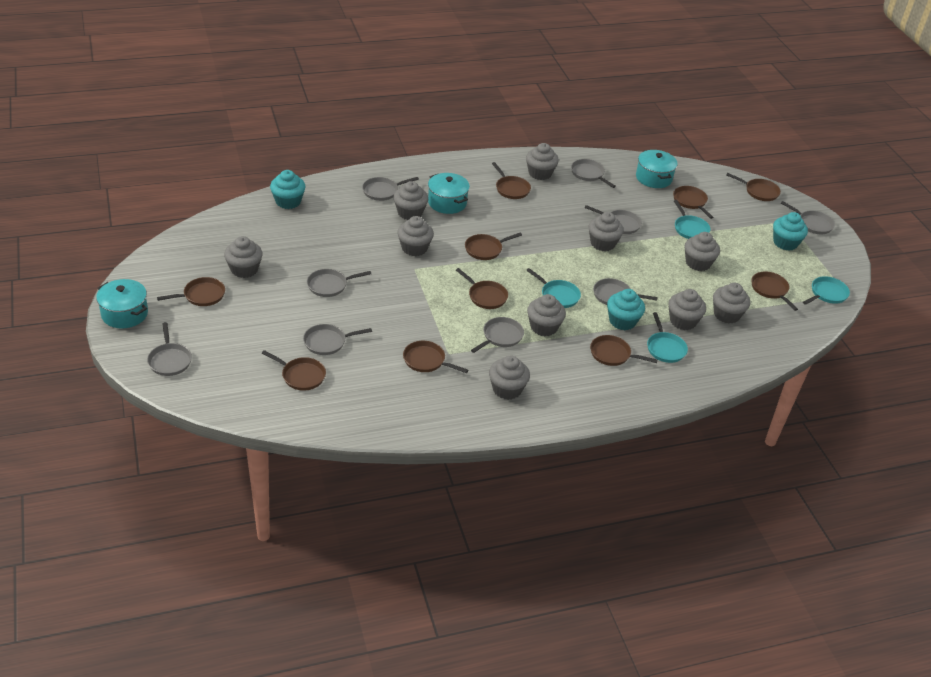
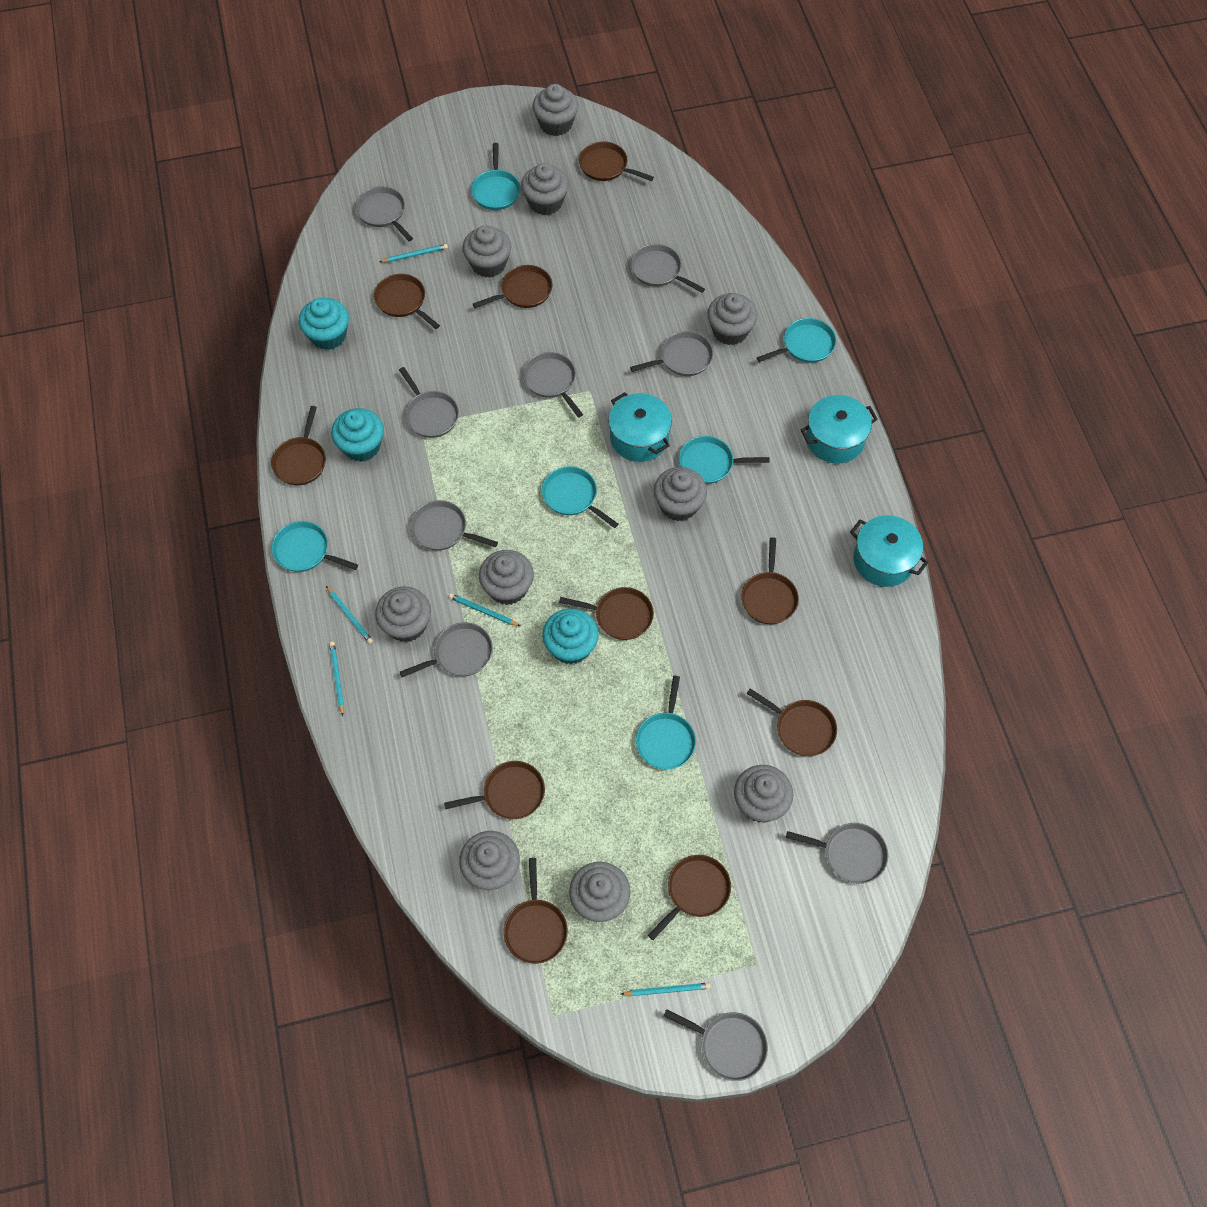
turquoise pan: 4 -> 6
turquoise pencil: 0 -> 5

